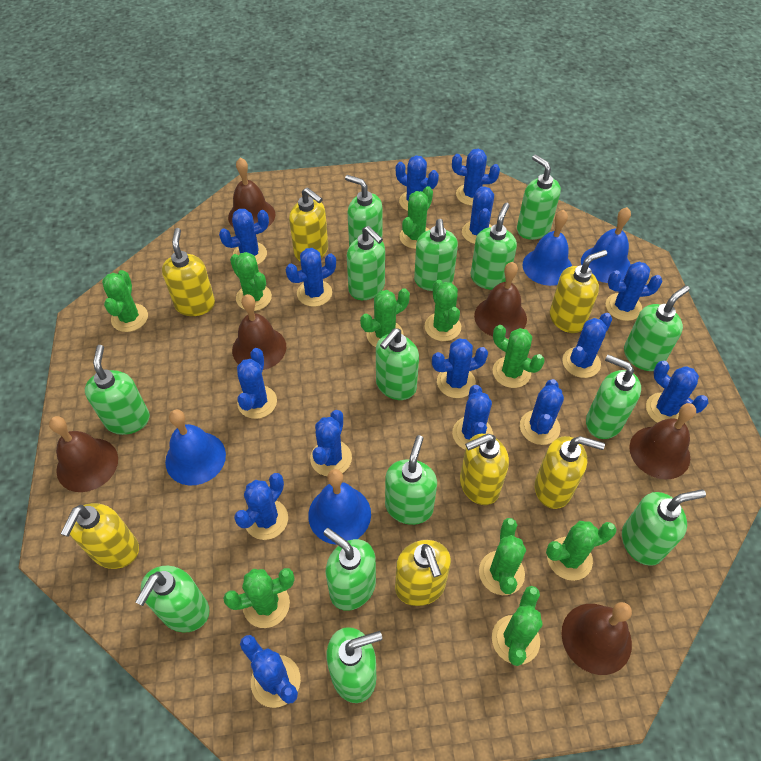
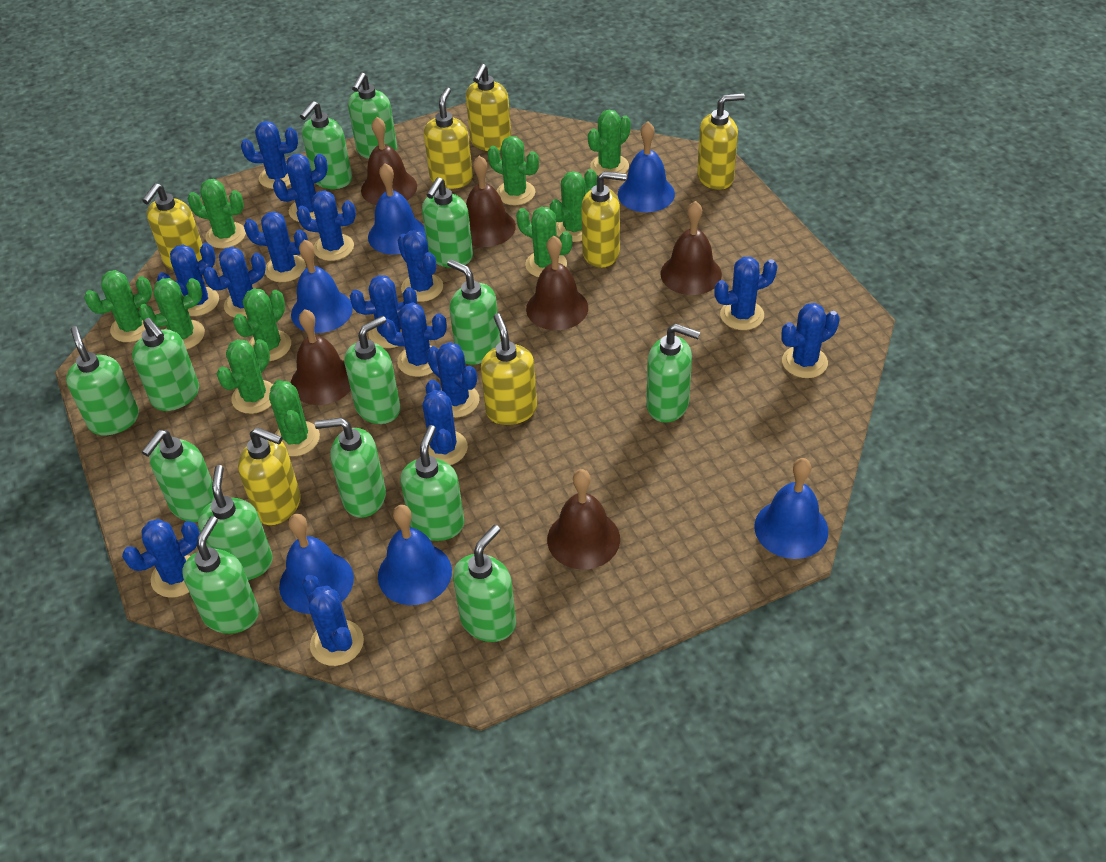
blue bell: 4 -> 6

